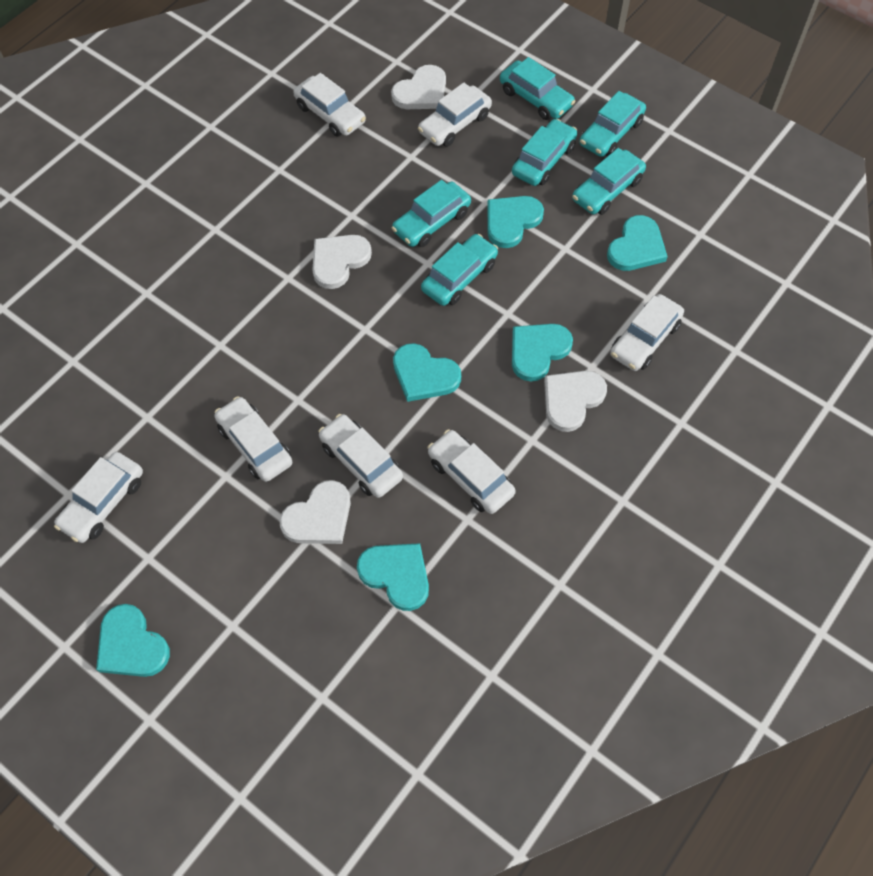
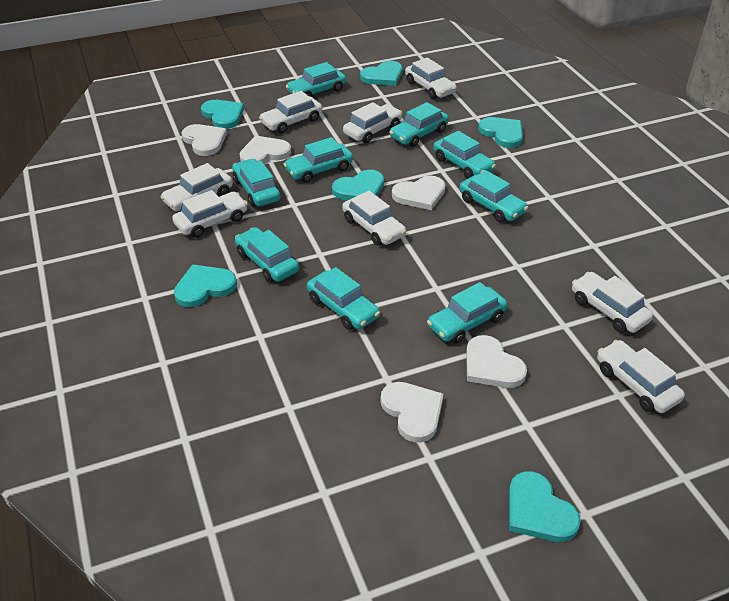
turquoise car: 6 -> 9
white car: 7 -> 8
white heart: 4 -> 5

